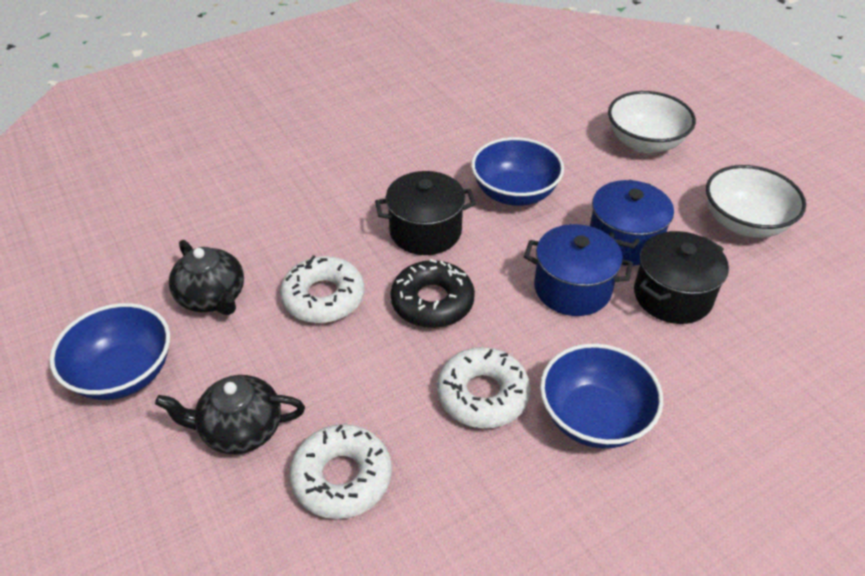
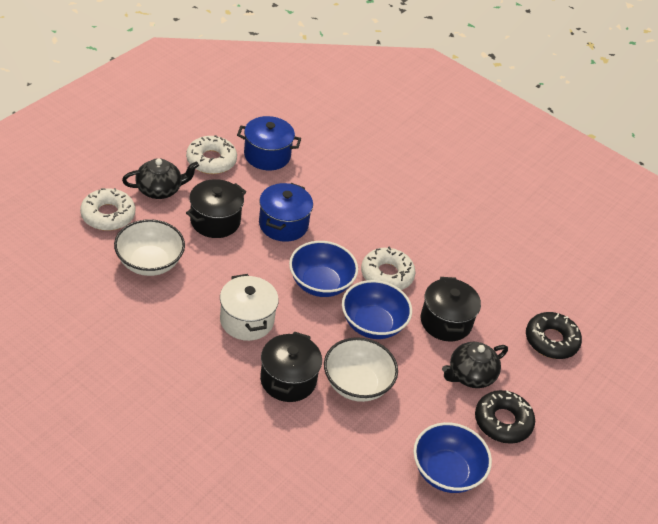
black donut: 1 -> 2
black pot: 2 -> 3
white pot: 0 -> 1

